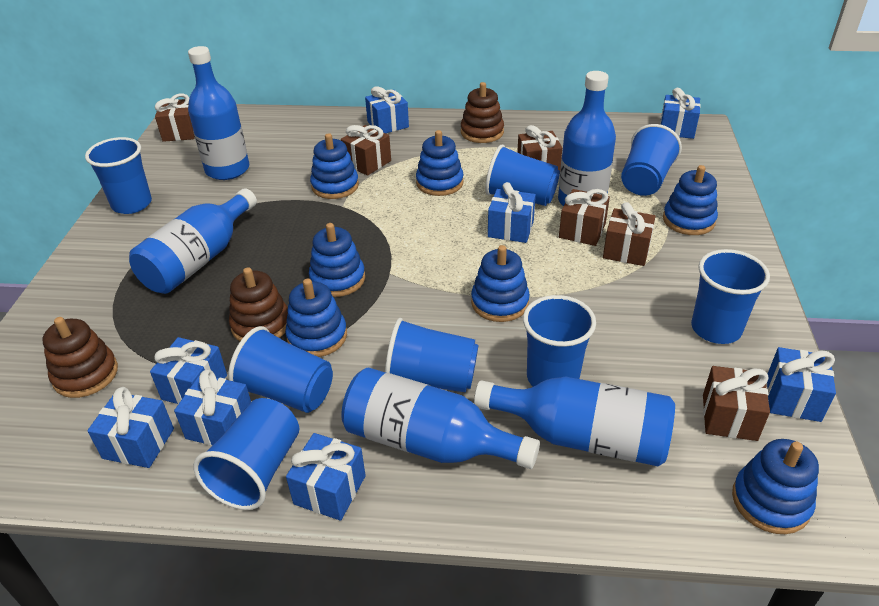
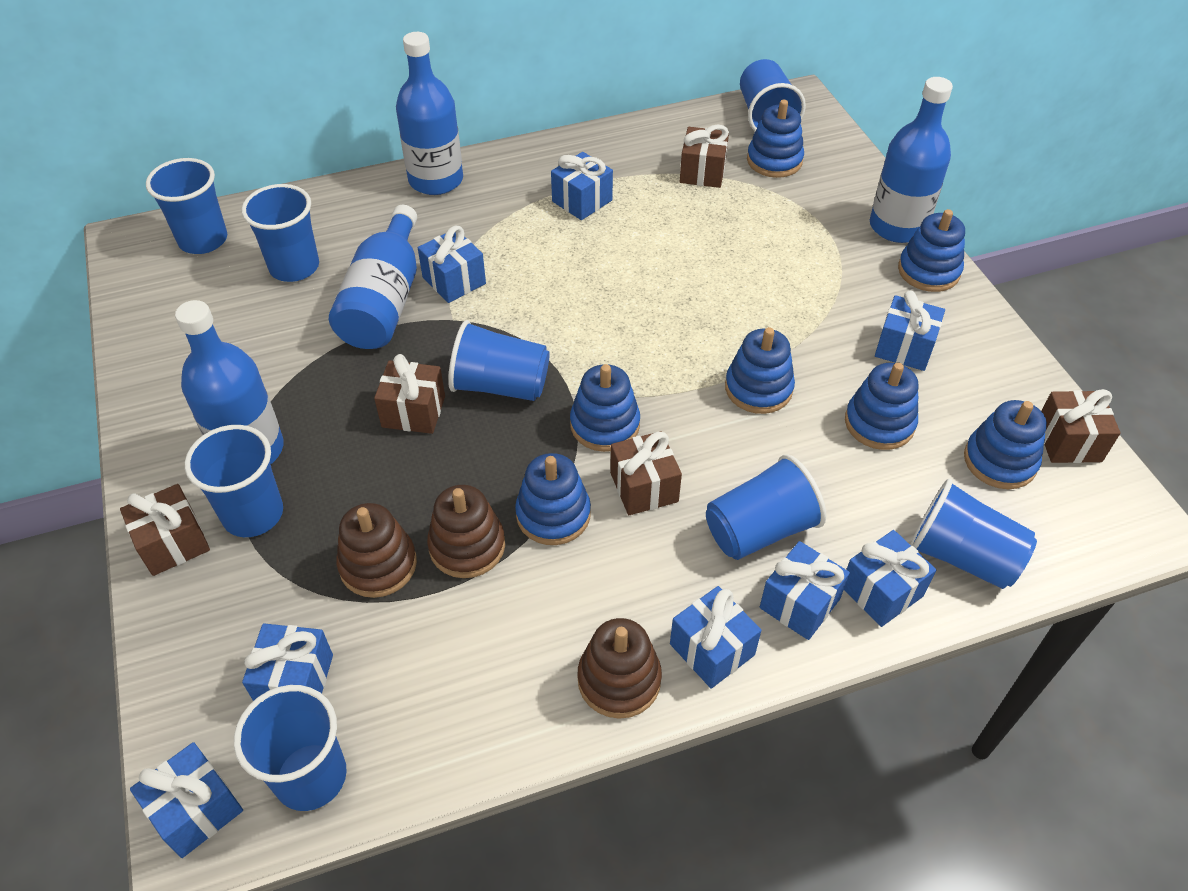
blue bottle: 5 -> 4
brown gift: 6 -> 5

